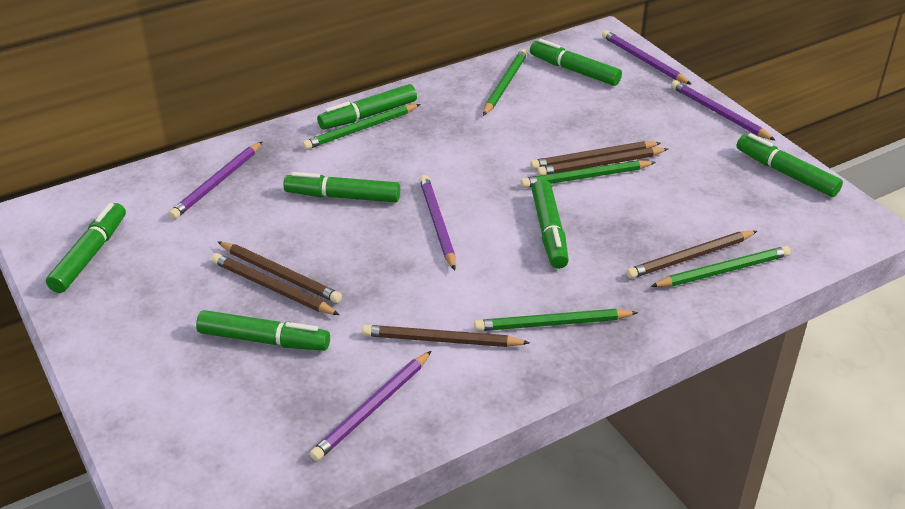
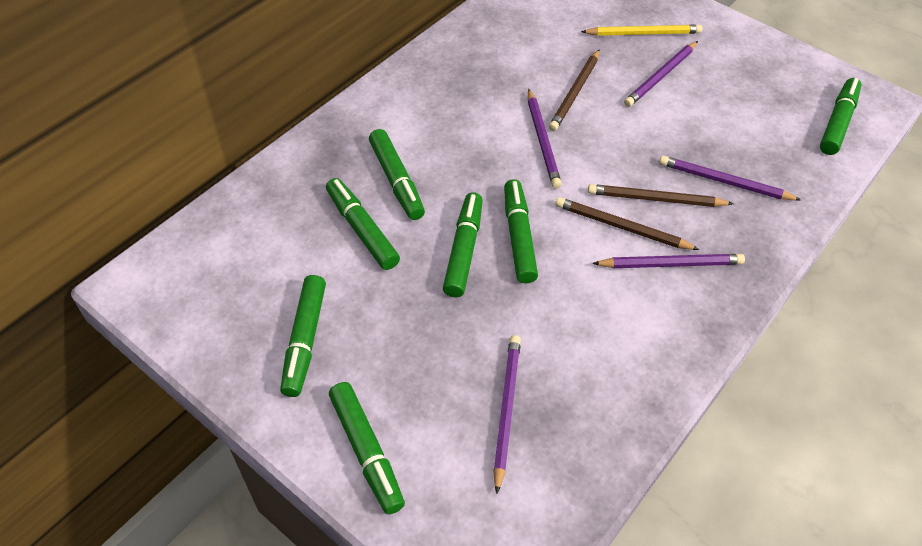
brown pencil: 6 -> 3
green pencil: 5 -> 0
yellow pencil: 0 -> 1

